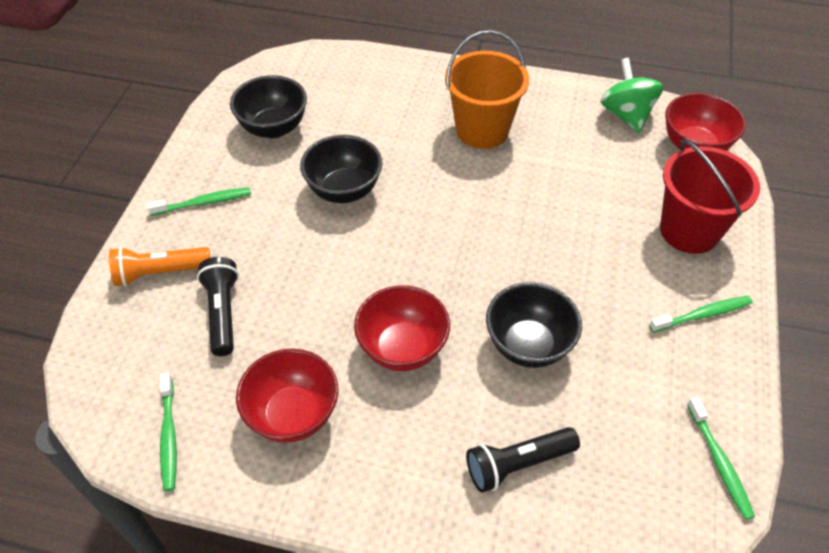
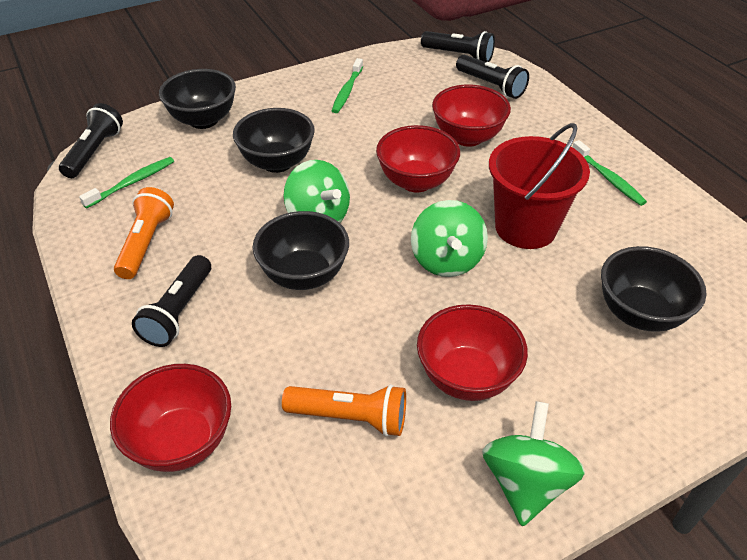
black bowl: 3 -> 4
black flashlight: 2 -> 4
green spinning top: 1 -> 3
green toothbrush: 4 -> 3
orange bucket: 1 -> 0
orange flashlight: 1 -> 2
red bowl: 3 -> 4

